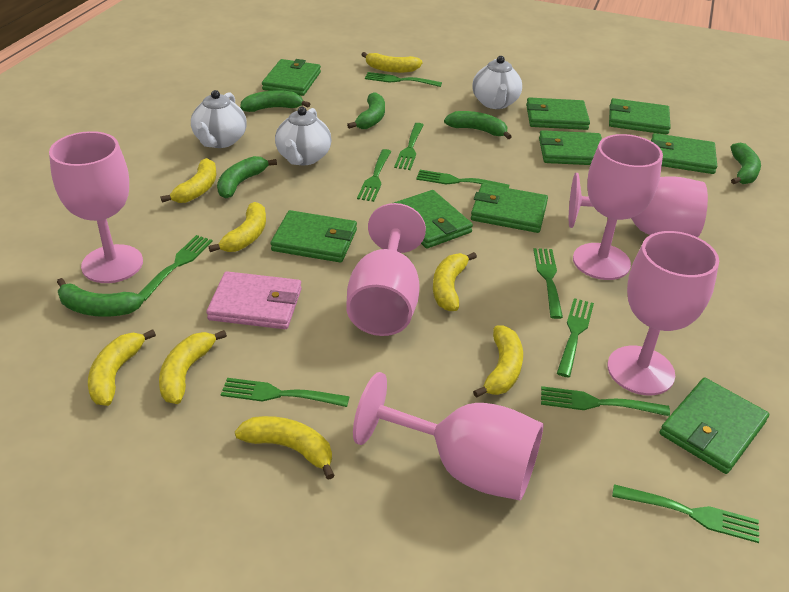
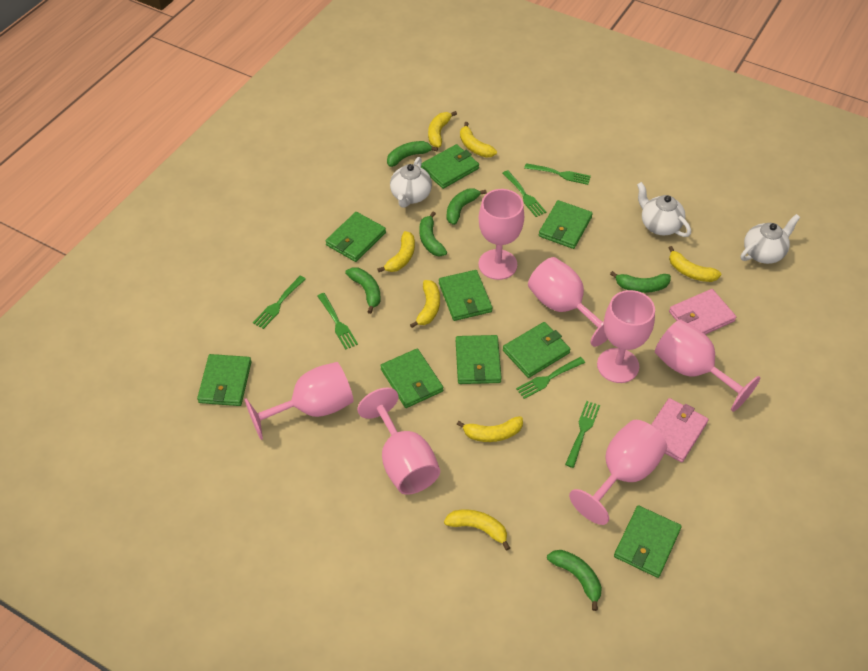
green fork: 10 -> 6
pink goblet: 6 -> 7
pink wallet: 1 -> 2
yellow banana: 8 -> 7

